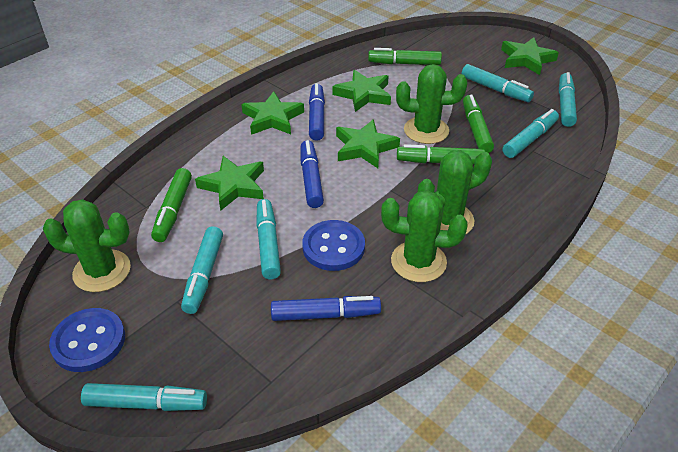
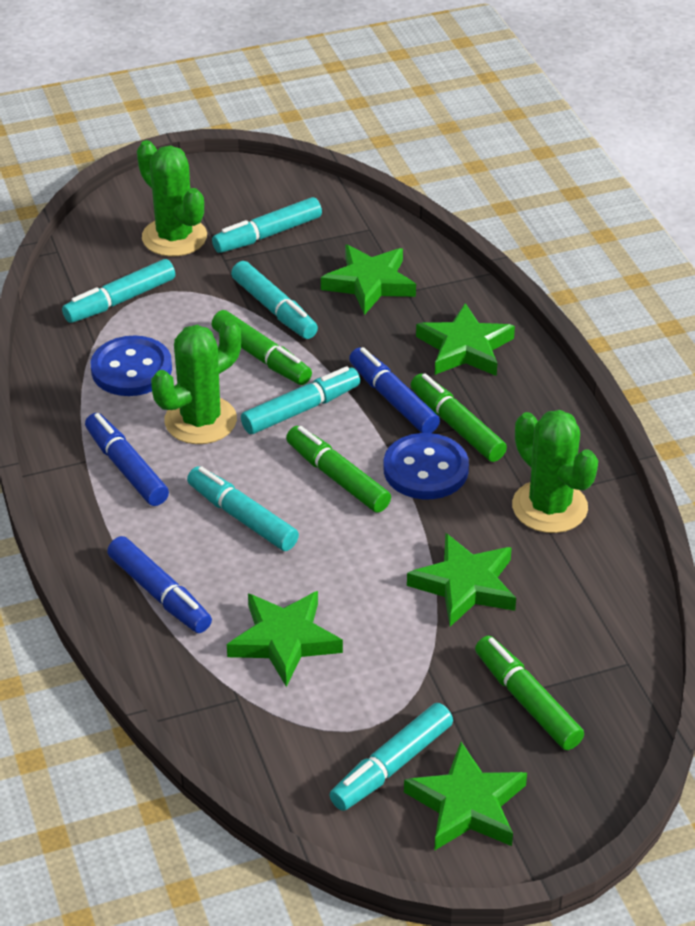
green cactus: 4 -> 3

